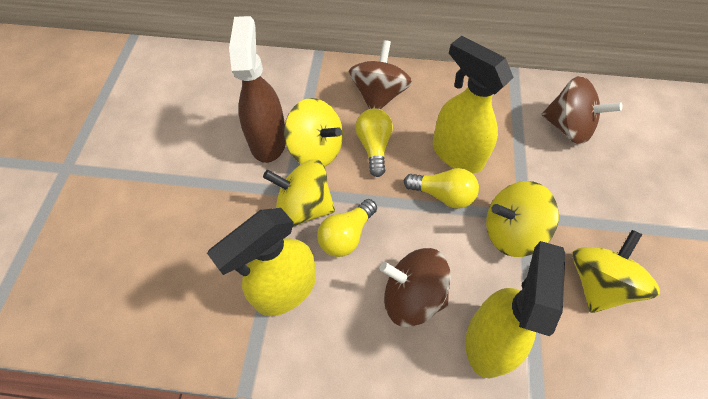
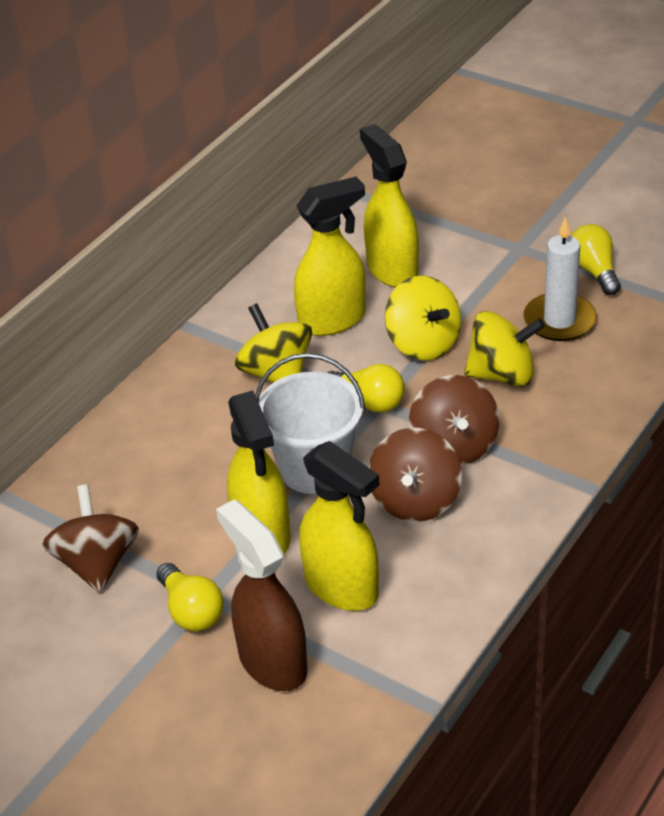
white bucket: 0 -> 1
white candle: 0 -> 1
yellow spinning top: 4 -> 3
yellow spray bottle: 3 -> 4

